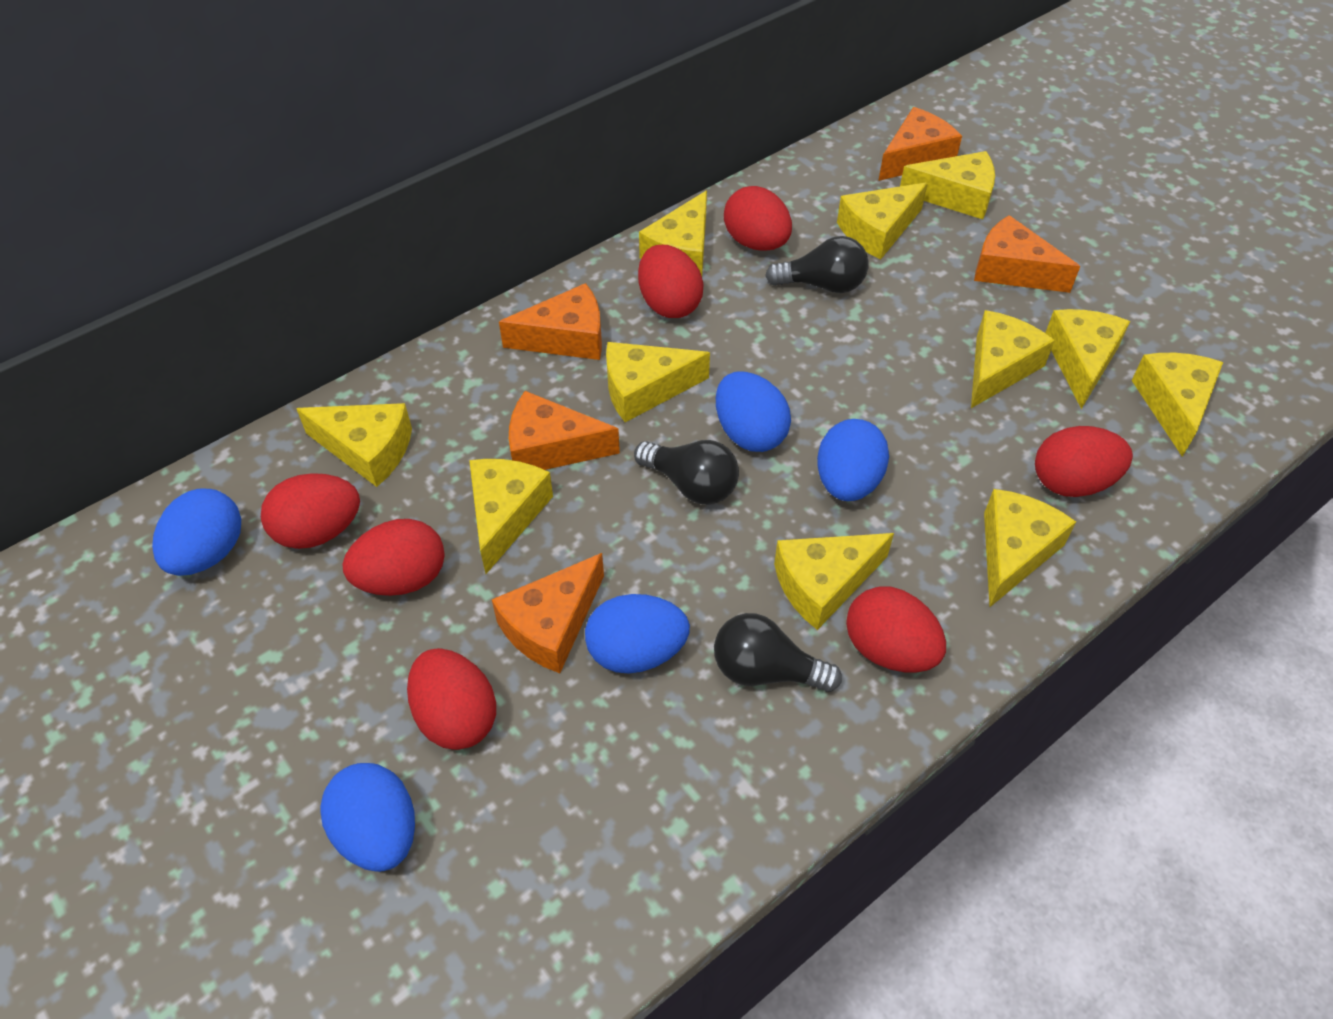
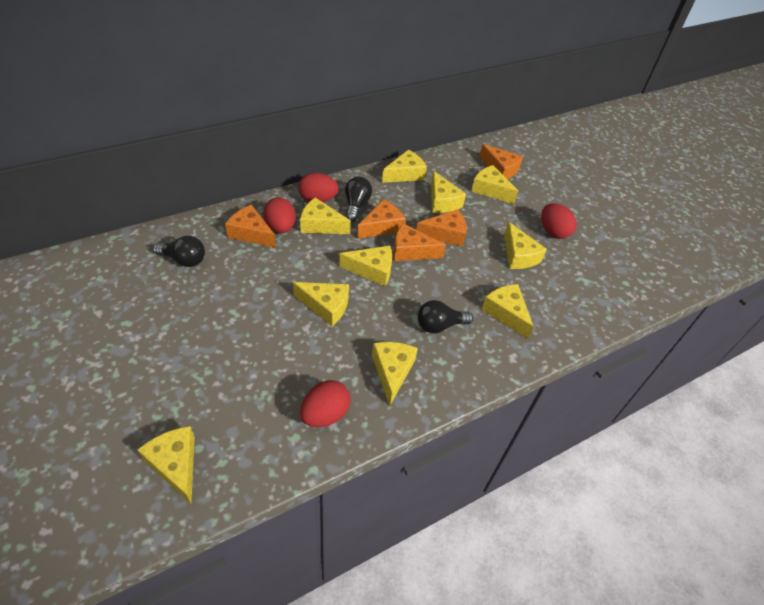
blue egg: 5 -> 0
red egg: 7 -> 4
yellow cheese: 11 -> 10

